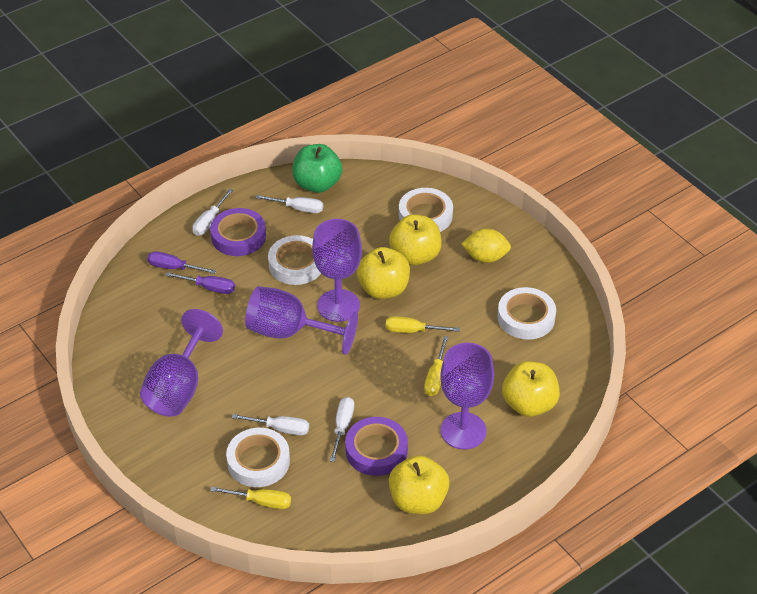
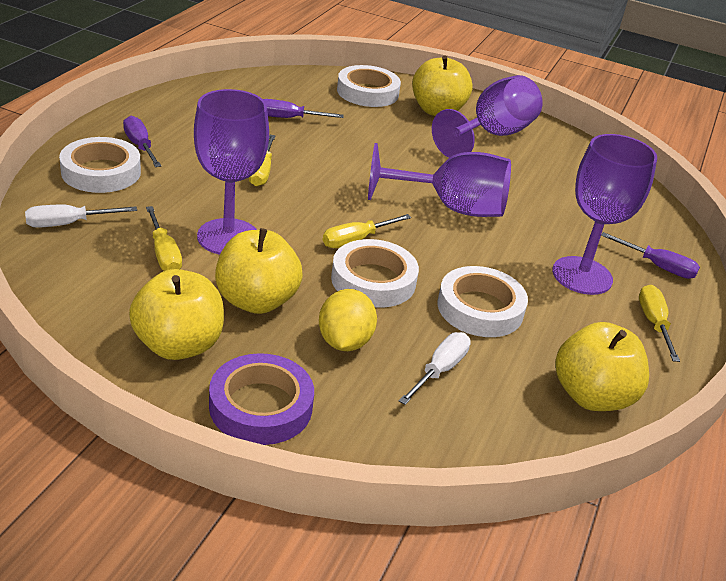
green apple: 1 -> 0
purple screwdriver: 2 -> 3
purple tape: 2 -> 1
white screwdriver: 4 -> 2
yellow screwdriver: 3 -> 4

